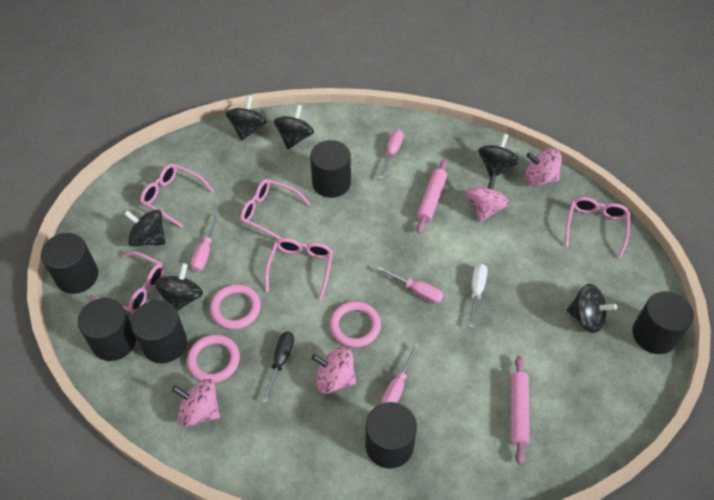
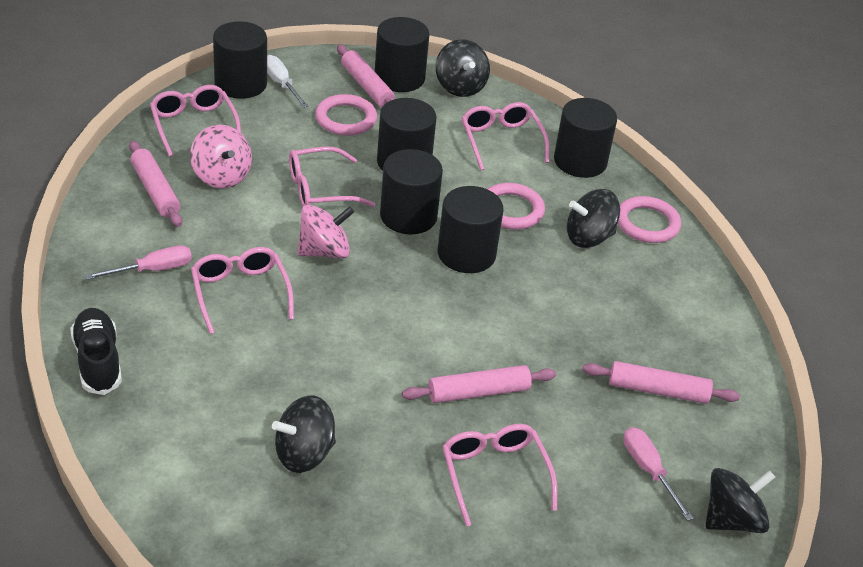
black screwdriver: 1 -> 0
black shoe: 0 -> 1
black spinning top: 6 -> 4
pink rolling pin: 2 -> 4
pink screwdriver: 4 -> 2
pink spinning top: 4 -> 2

